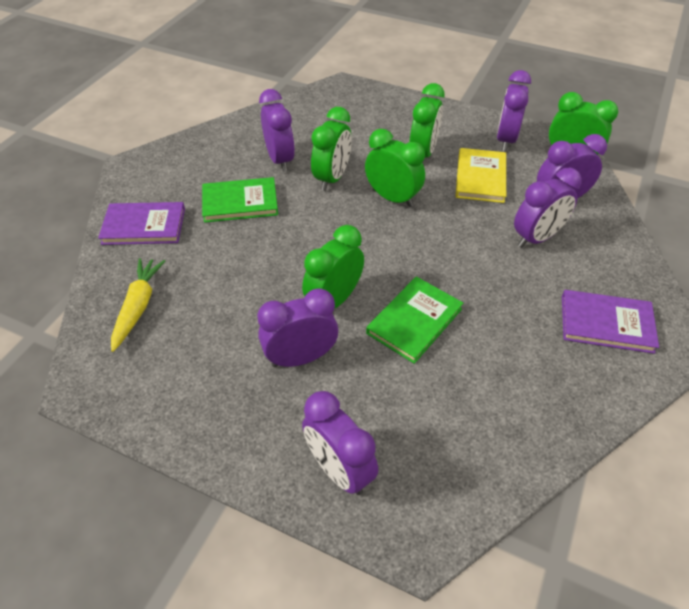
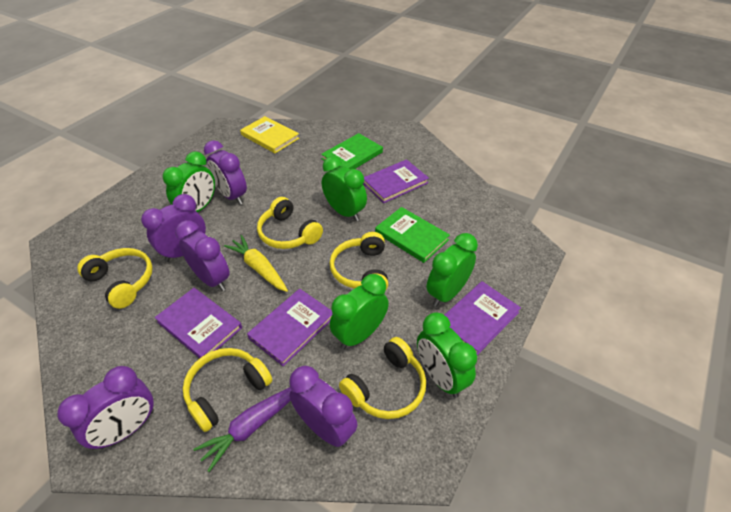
purple book: 2 -> 4
purple carrot: 0 -> 1
purple clock: 6 -> 5
yellow headphones: 0 -> 5

